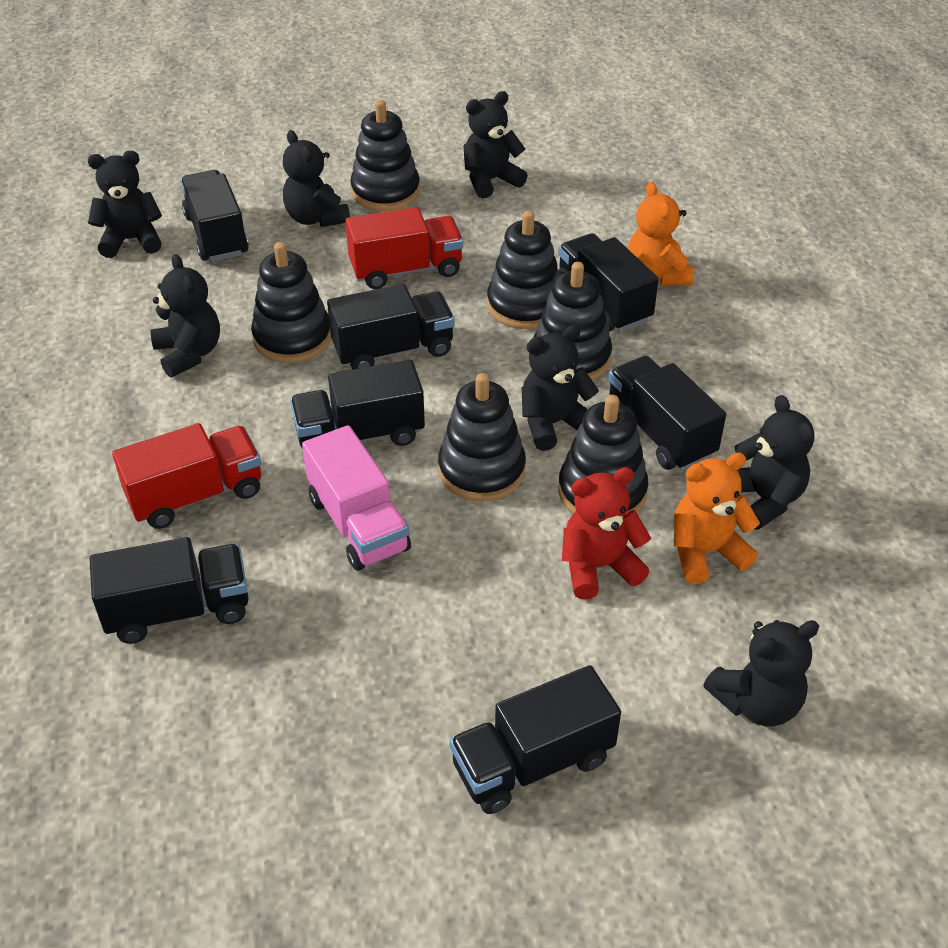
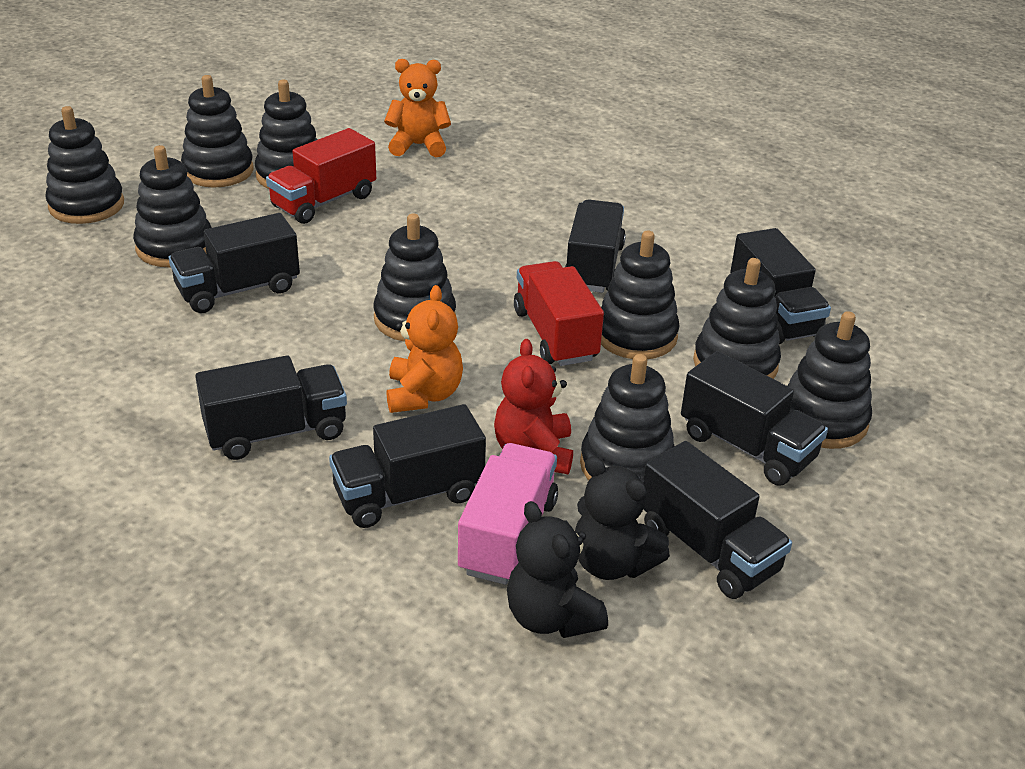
black stacking toy: 6 -> 9
black teddy bear: 7 -> 2

